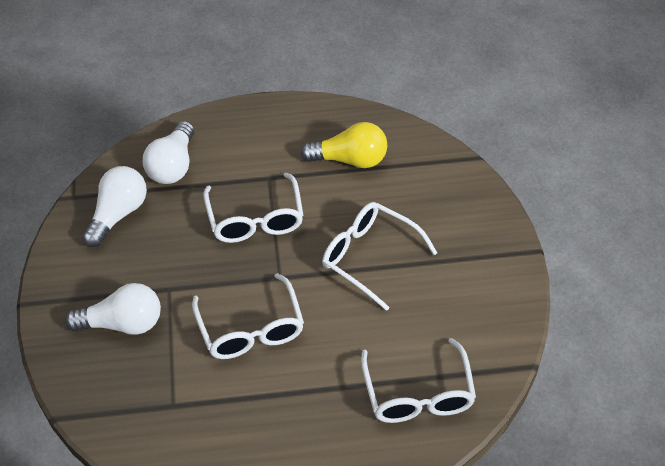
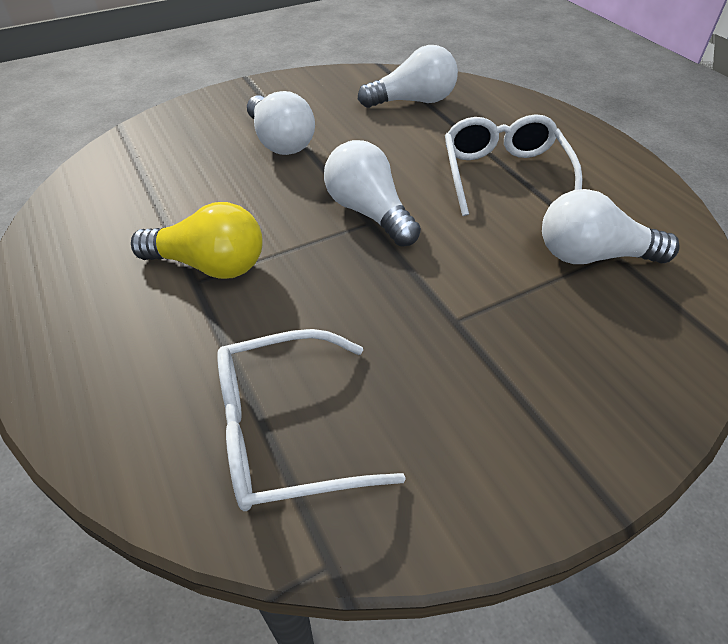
white glasses: 4 -> 2
white light bulb: 3 -> 4

